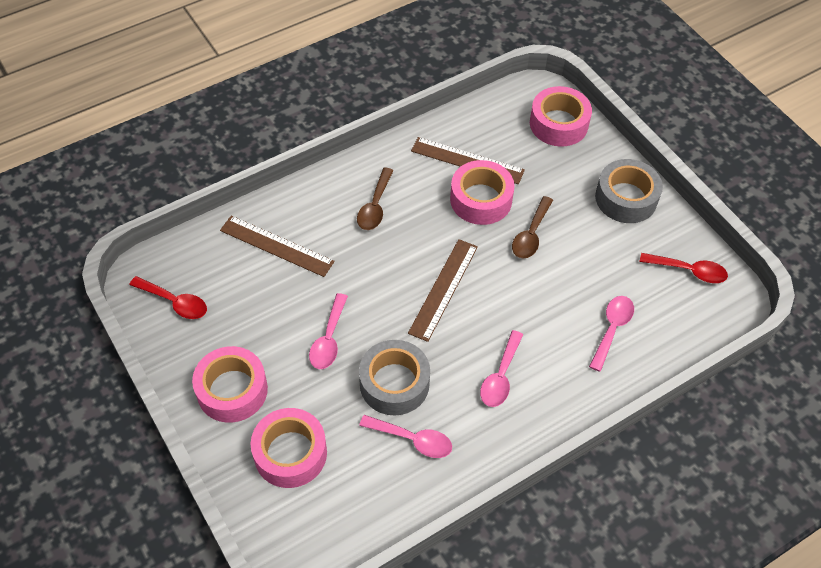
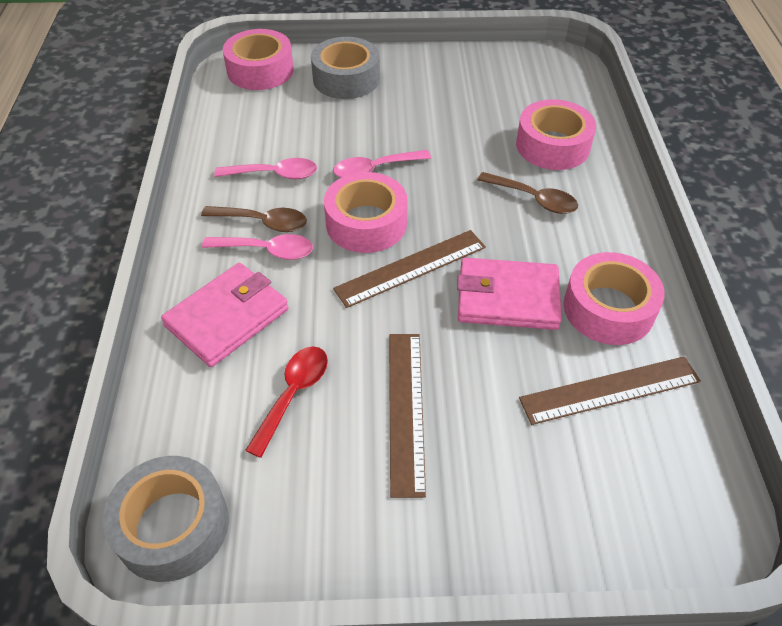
pink spoon: 4 -> 3
pink wallet: 0 -> 2
red spoon: 2 -> 1

